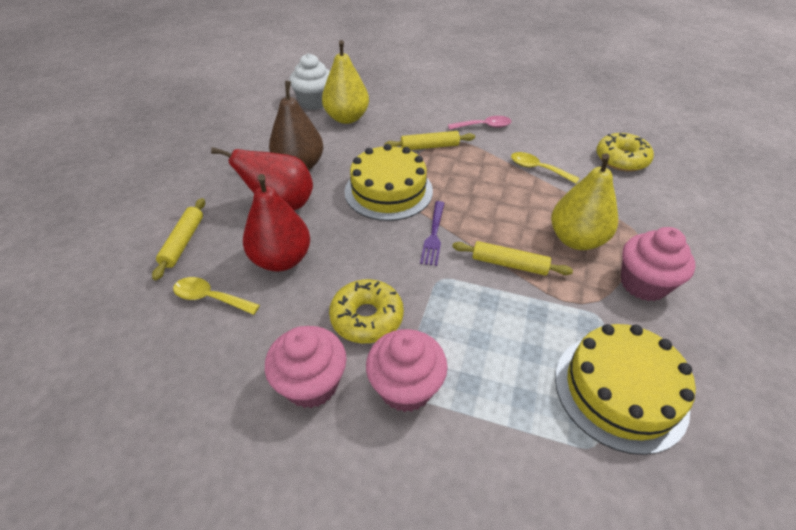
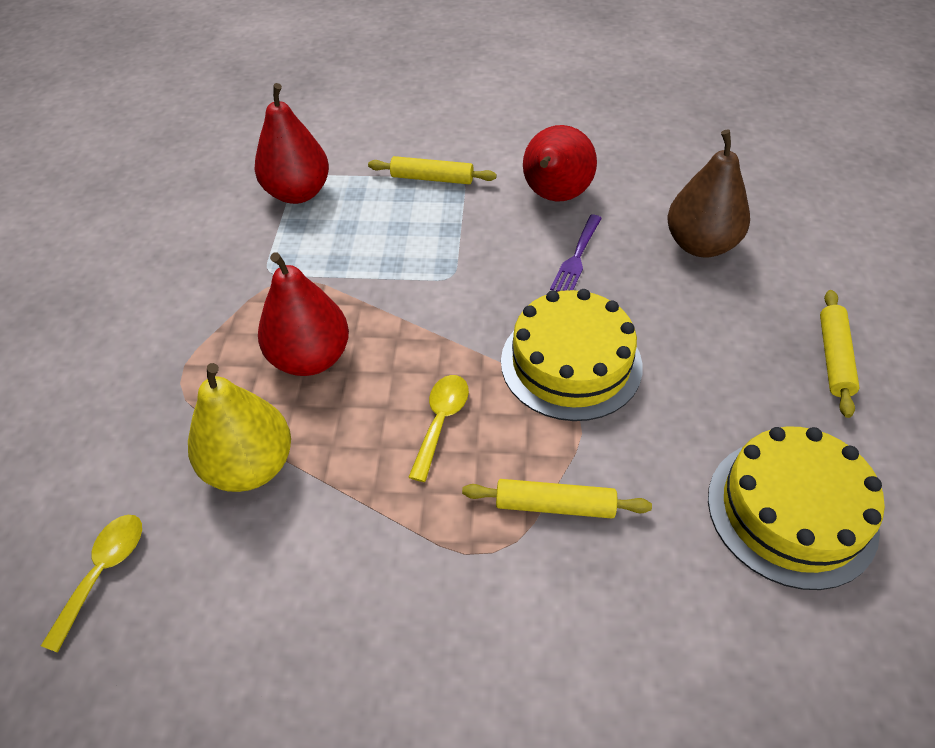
pink cupcake: 3 -> 0
pink spoon: 1 -> 0
red pear: 2 -> 3
white cupcake: 1 -> 0
yellow donut: 2 -> 0
yellow pear: 2 -> 1

